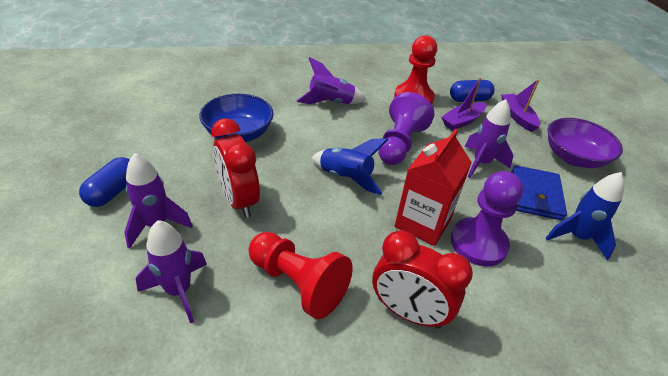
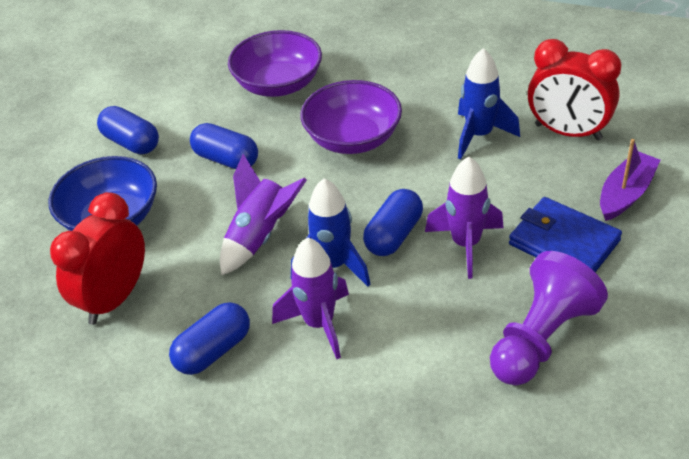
blue capsule: 2 -> 4
purple boat: 2 -> 1
purple bowl: 1 -> 2
purple pawn: 2 -> 1
purple rocket: 4 -> 3
red carton: 1 -> 0
red pawn: 2 -> 0

